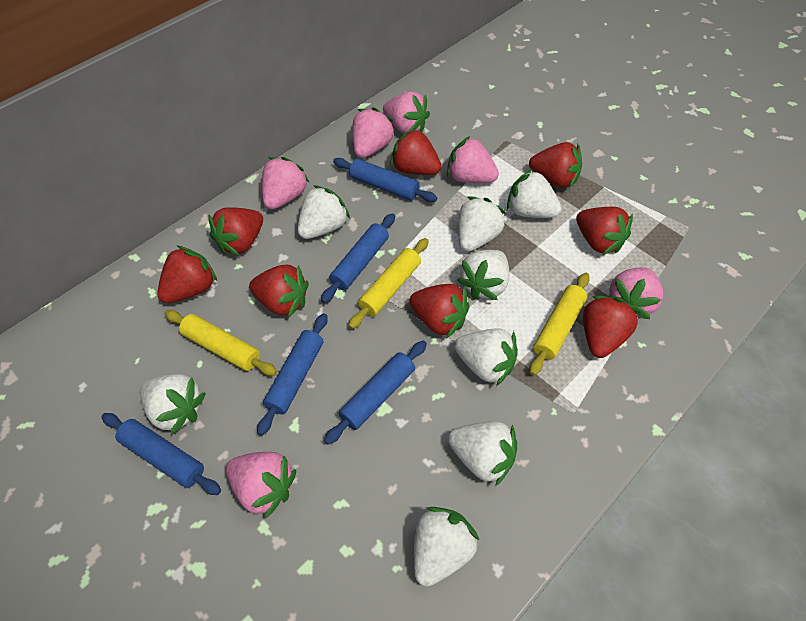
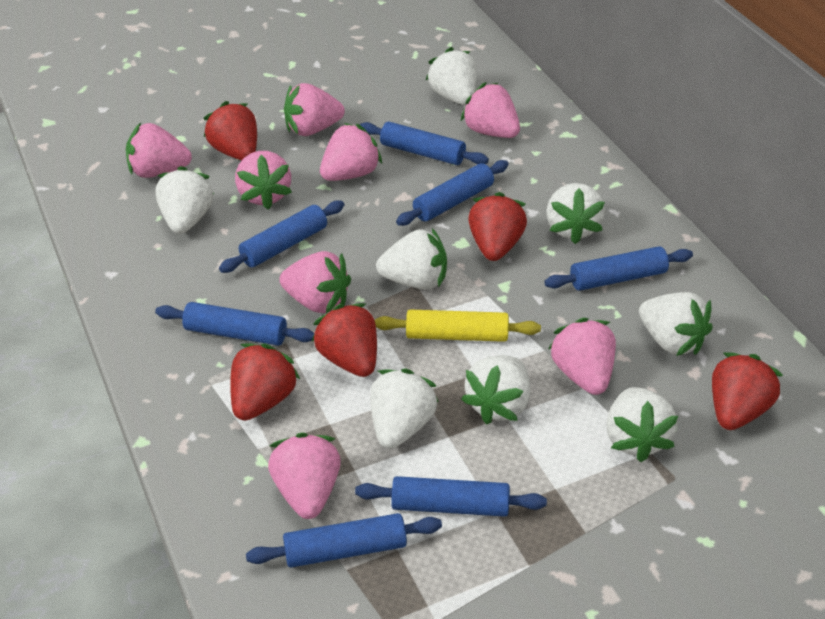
blue rolling pin: 5 -> 7
pink strawberry: 6 -> 8
red strawberry: 8 -> 5
yellow rolling pin: 3 -> 1

